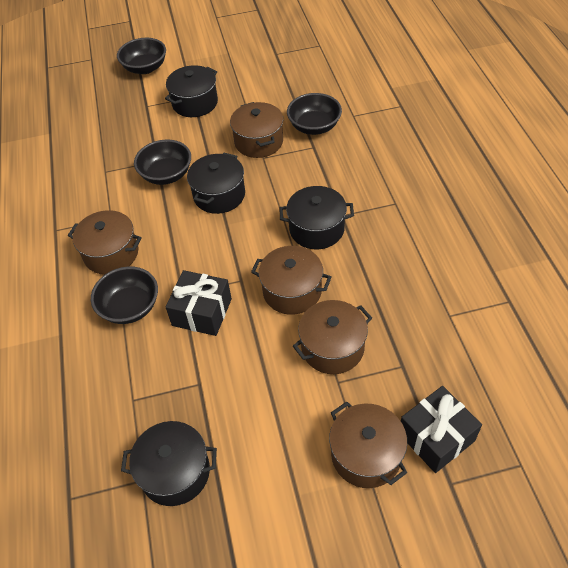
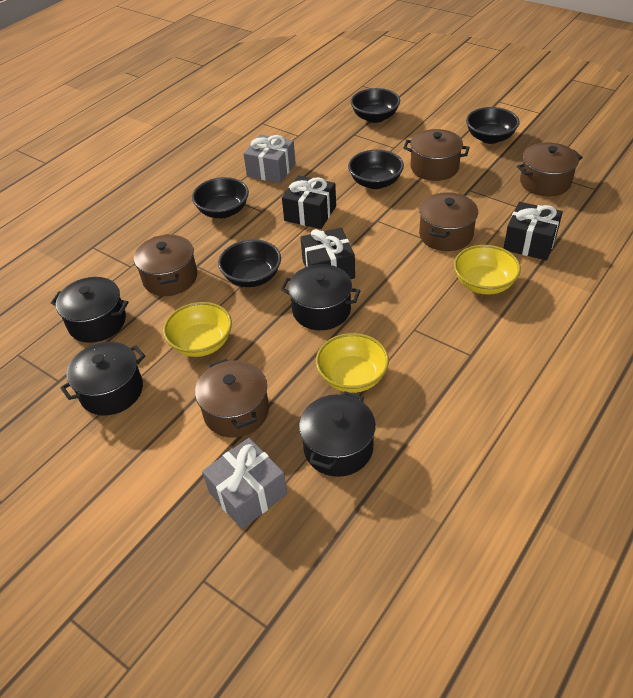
black bowl: 4 -> 5
black gift: 2 -> 3
grey gift: 0 -> 2
yellow bowl: 0 -> 3

